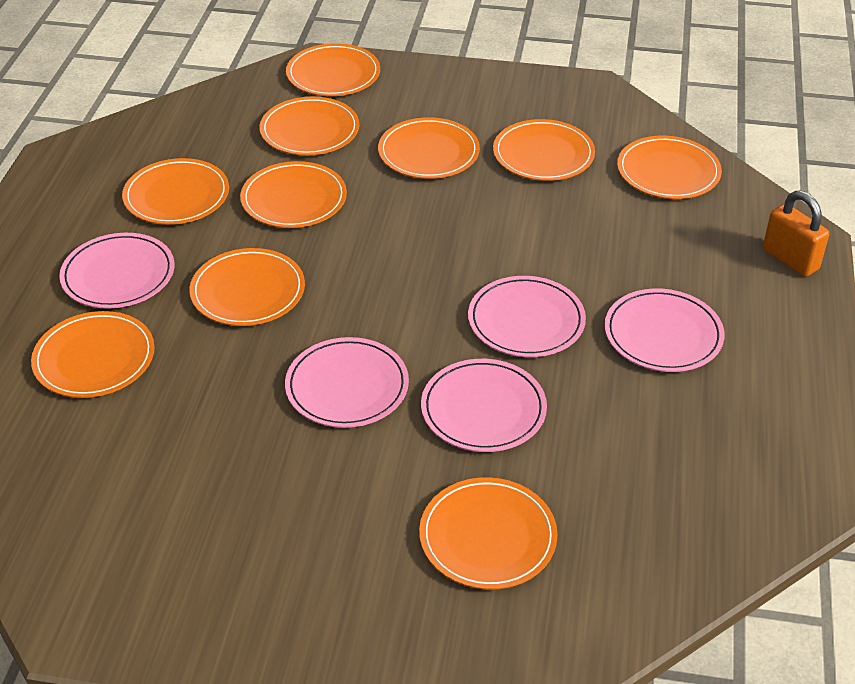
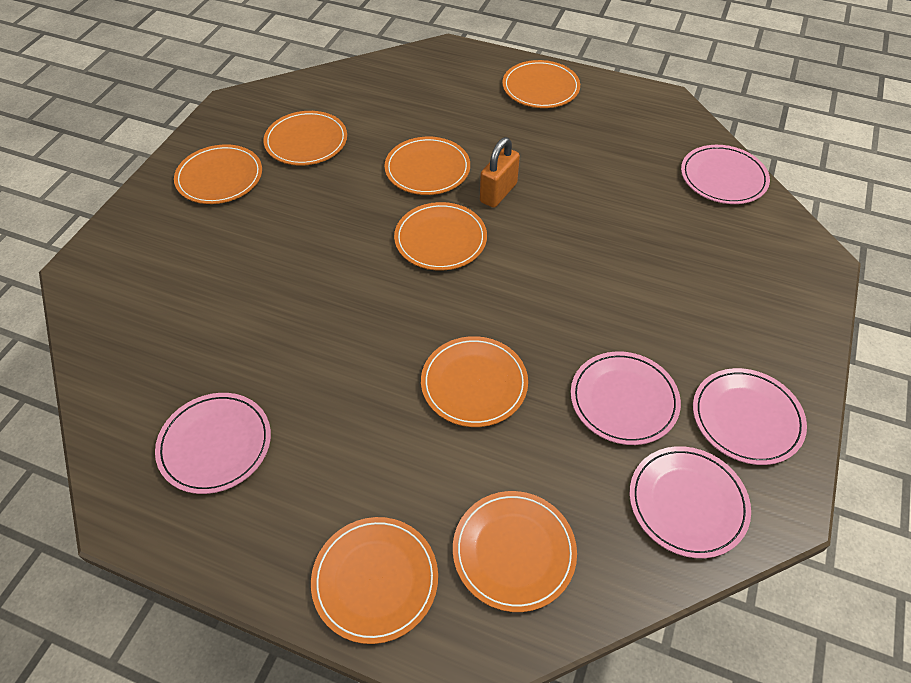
orange plate: 10 -> 8

